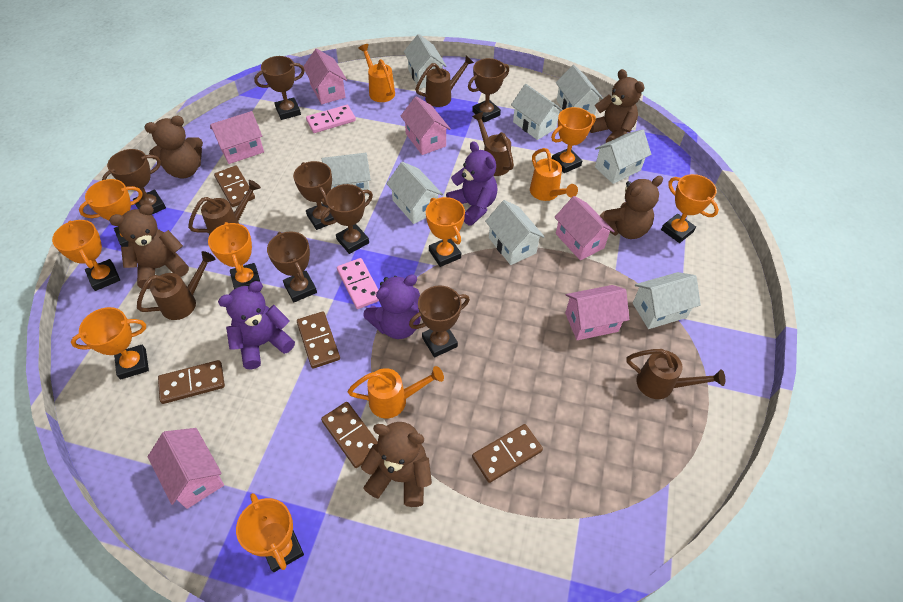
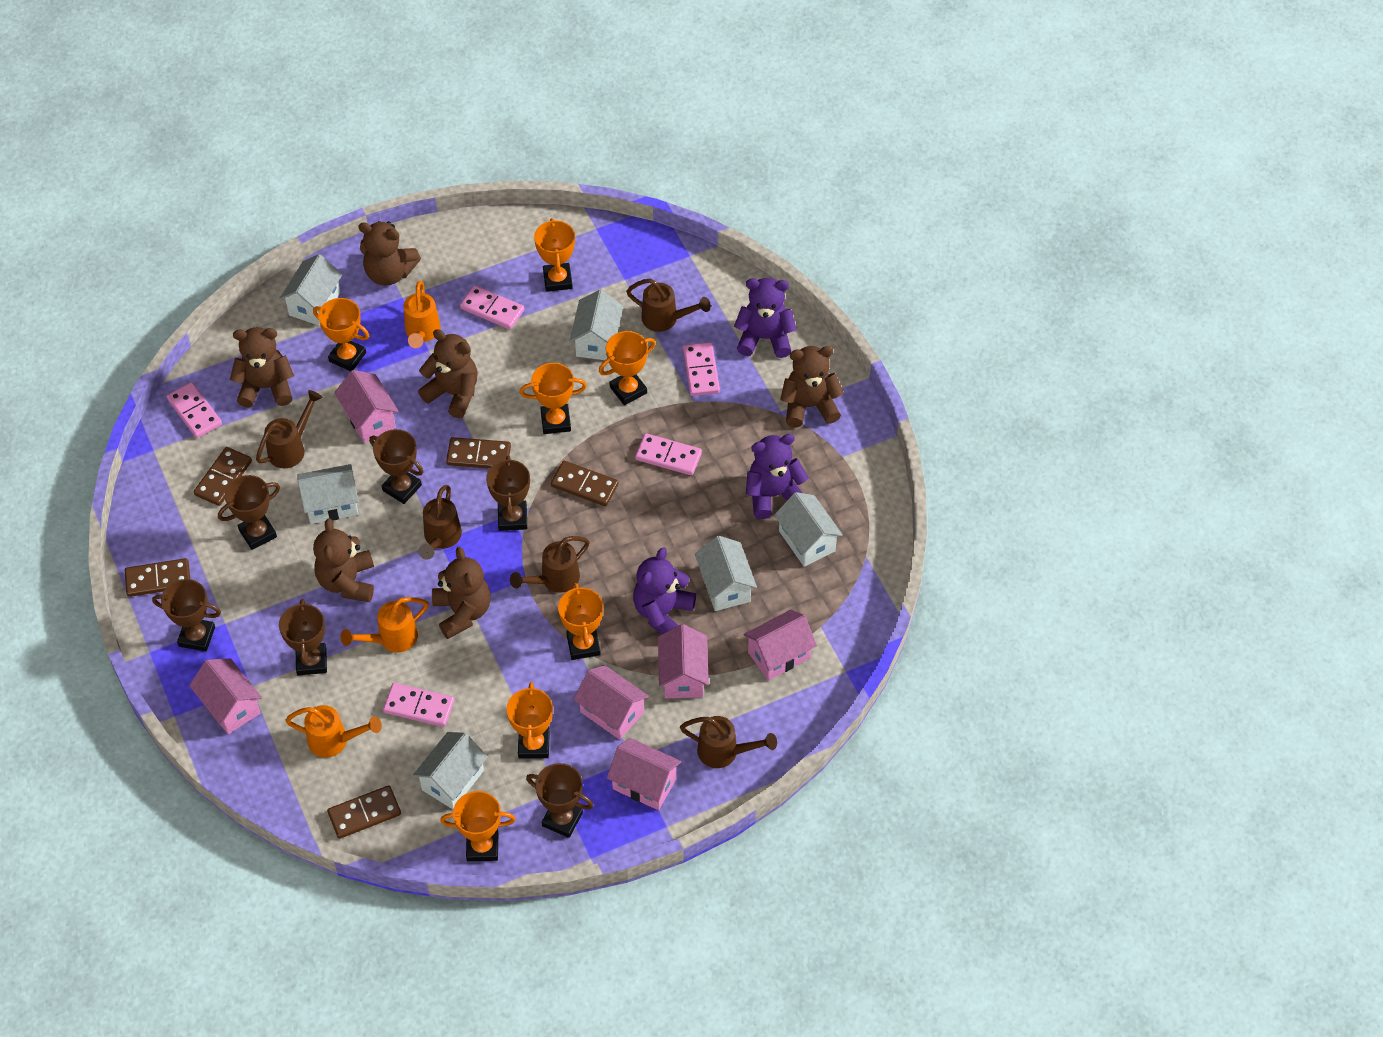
brown teddy bear: 5 -> 6
brown trophy: 7 -> 6
orange trophy: 8 -> 7
pink domino: 2 -> 5
white house: 8 -> 6

